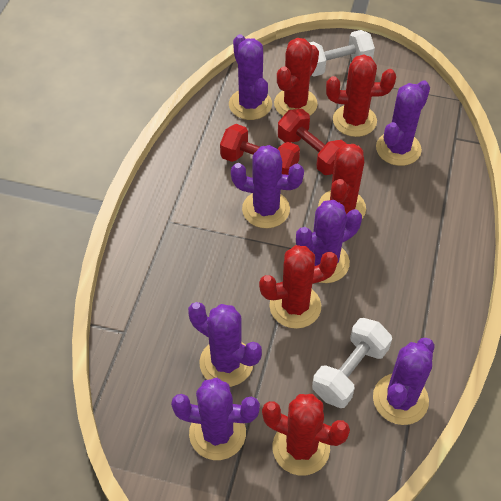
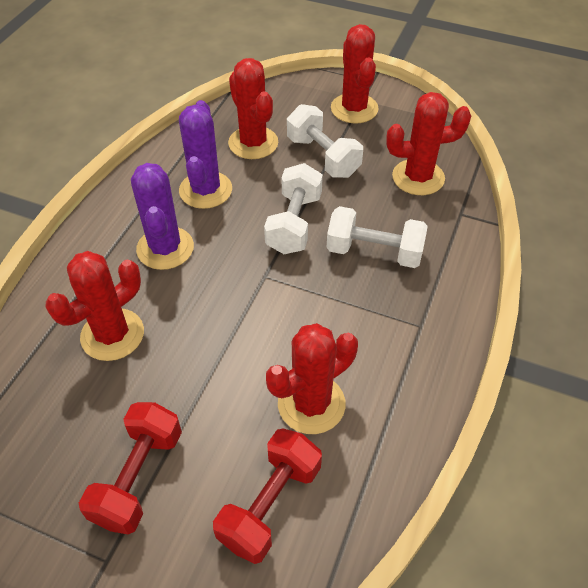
purple cactus: 7 -> 2
white dumbbell: 2 -> 3

